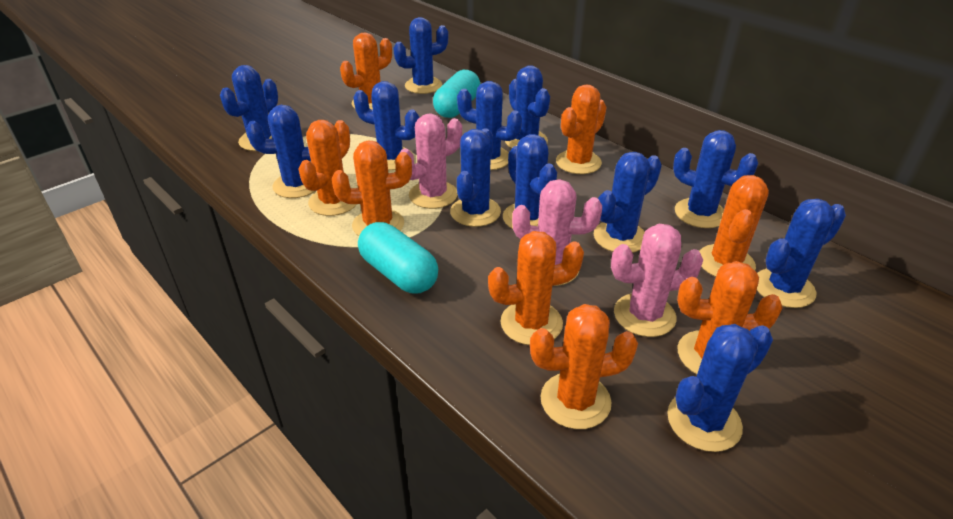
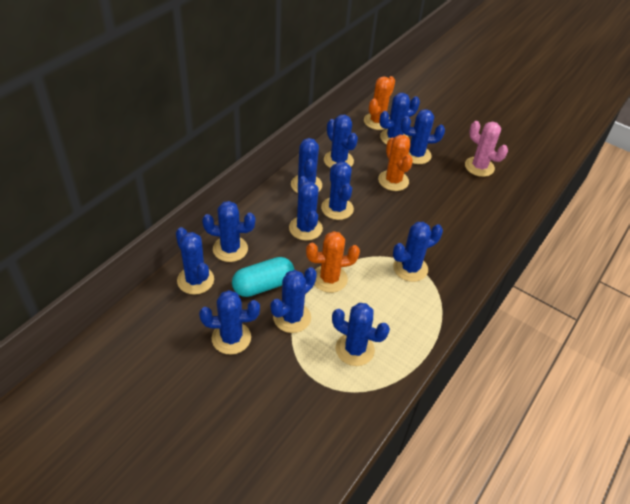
orange cactus: 8 -> 3
pink cactus: 3 -> 1
turquoise capsule: 2 -> 1

